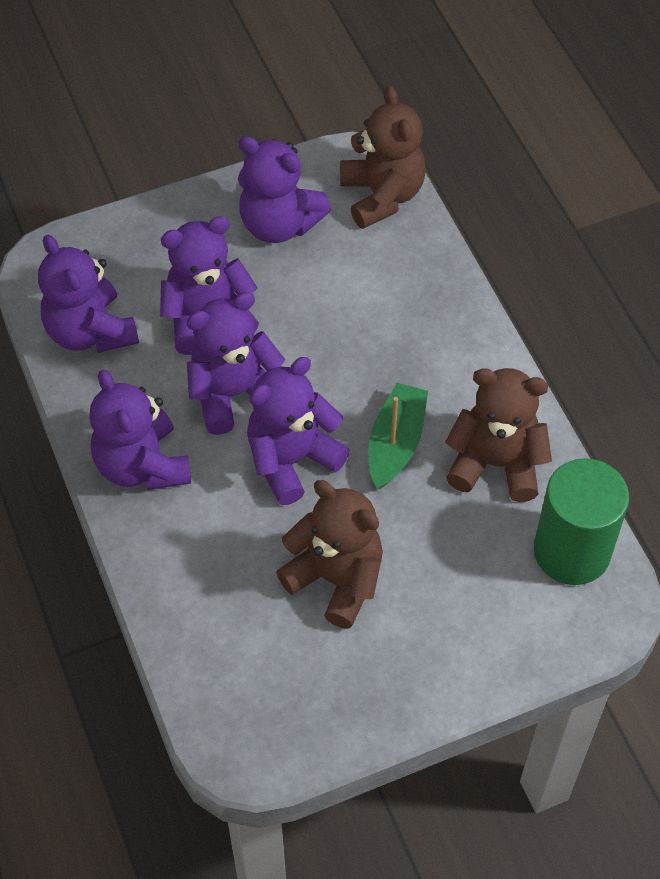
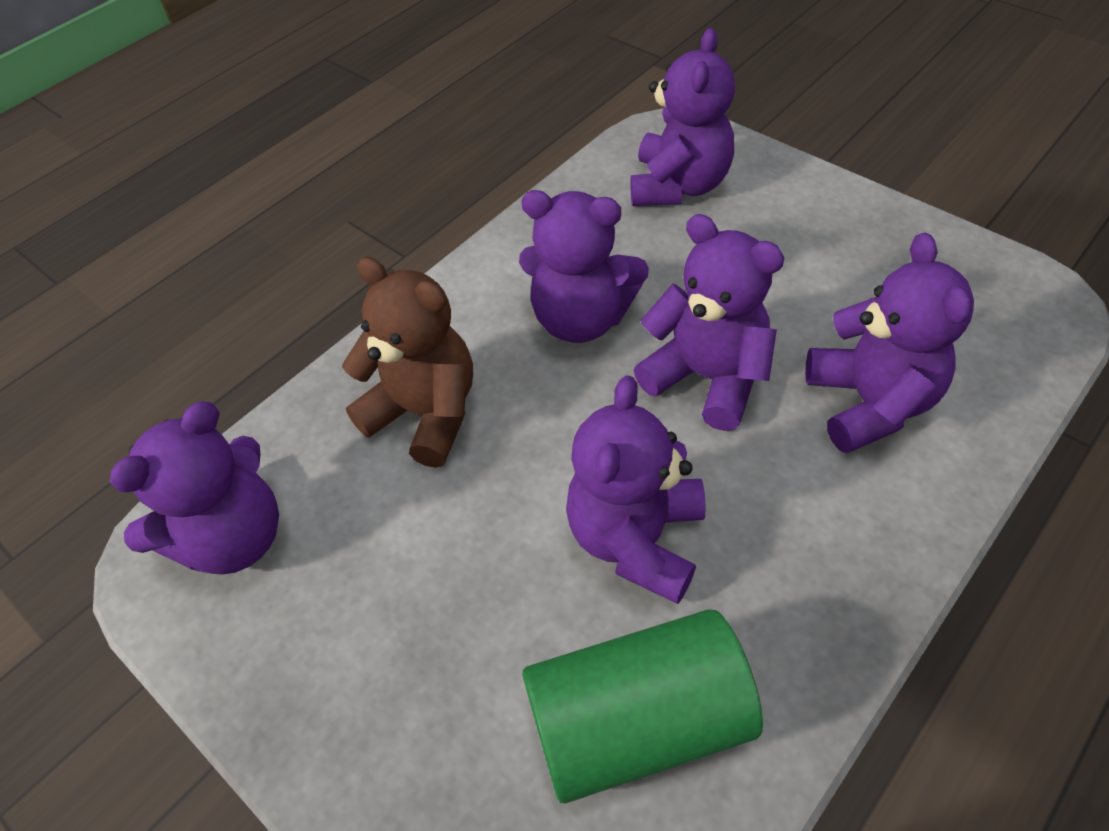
brown teddy bear: 3 -> 1
green boat: 1 -> 0

